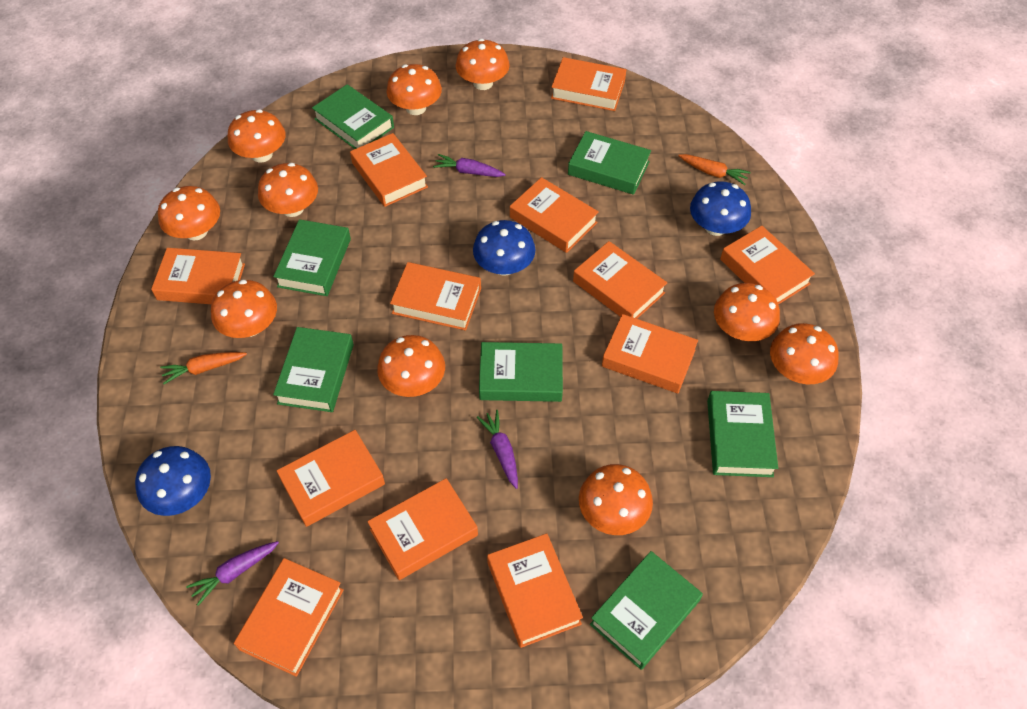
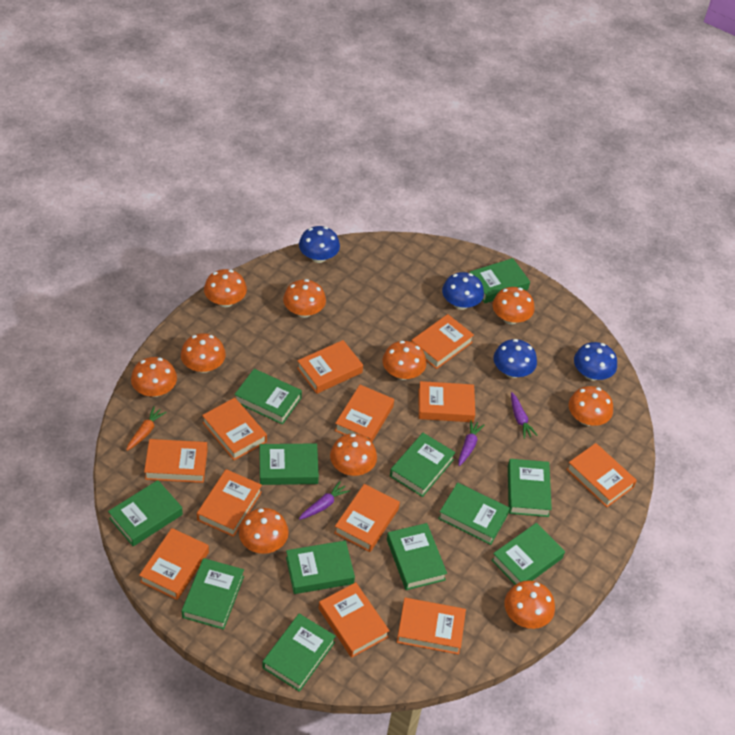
blue mushroom: 3 -> 4
green book: 7 -> 12
orange carrot: 2 -> 1

